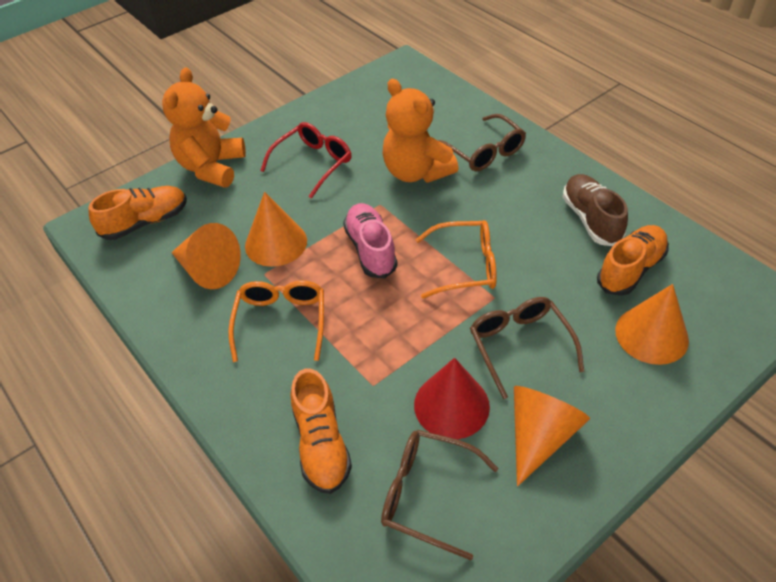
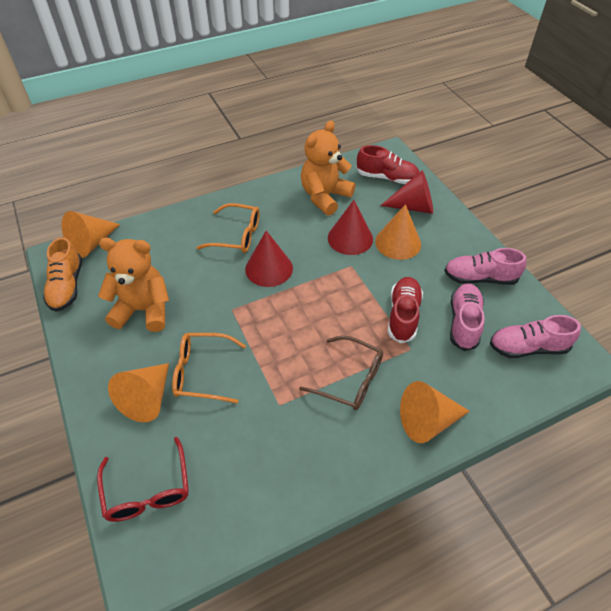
brown glasses: 3 -> 1
brown shoe: 1 -> 0
orange shoe: 3 -> 1
pink shoe: 1 -> 3
red cone: 1 -> 3
red shoe: 0 -> 2

